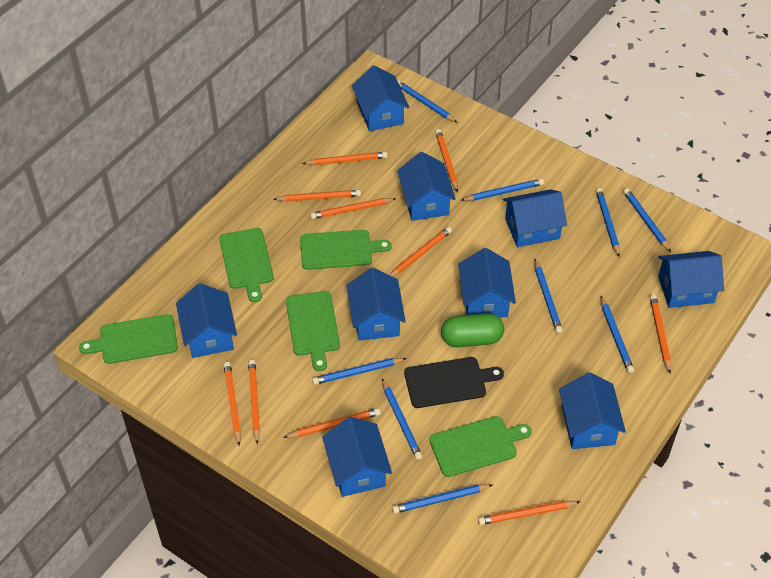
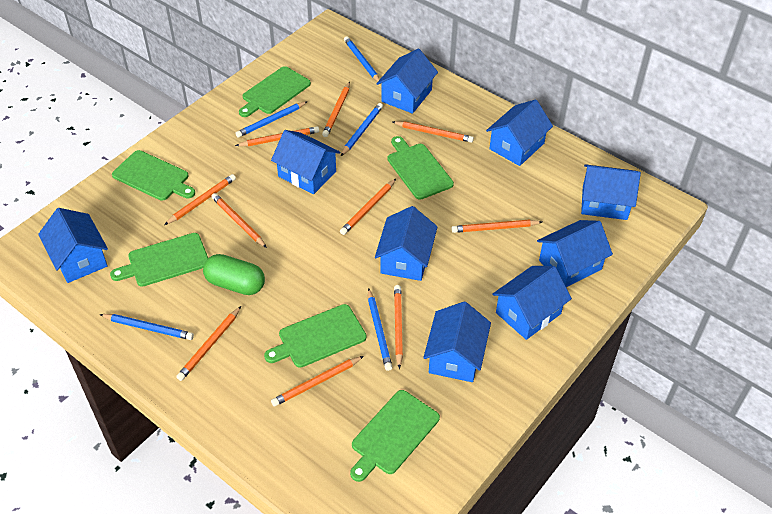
black cutting board: 1 -> 0
blue pencil: 9 -> 5
green cutting board: 5 -> 6

